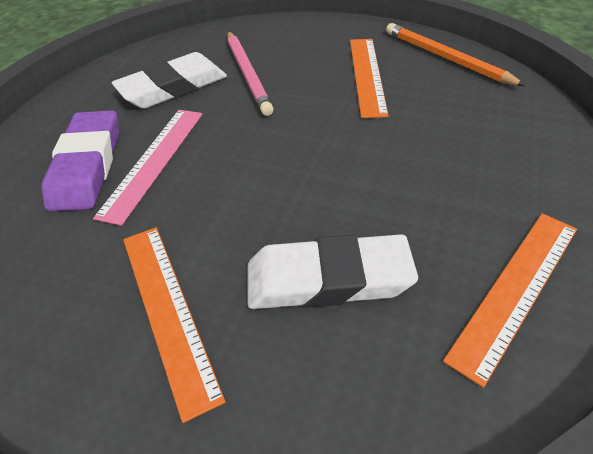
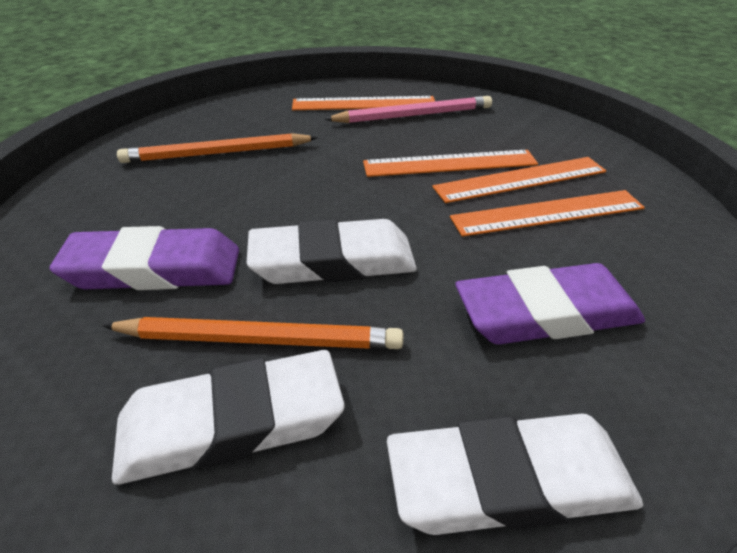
orange pencil: 1 -> 2
orange ruler: 3 -> 4
pink ruler: 1 -> 0
purple eraser: 1 -> 2
white eraser: 2 -> 3

